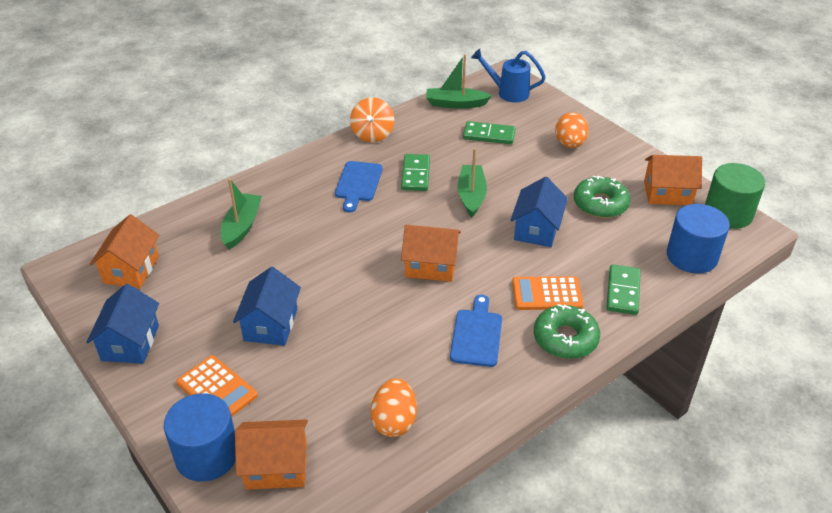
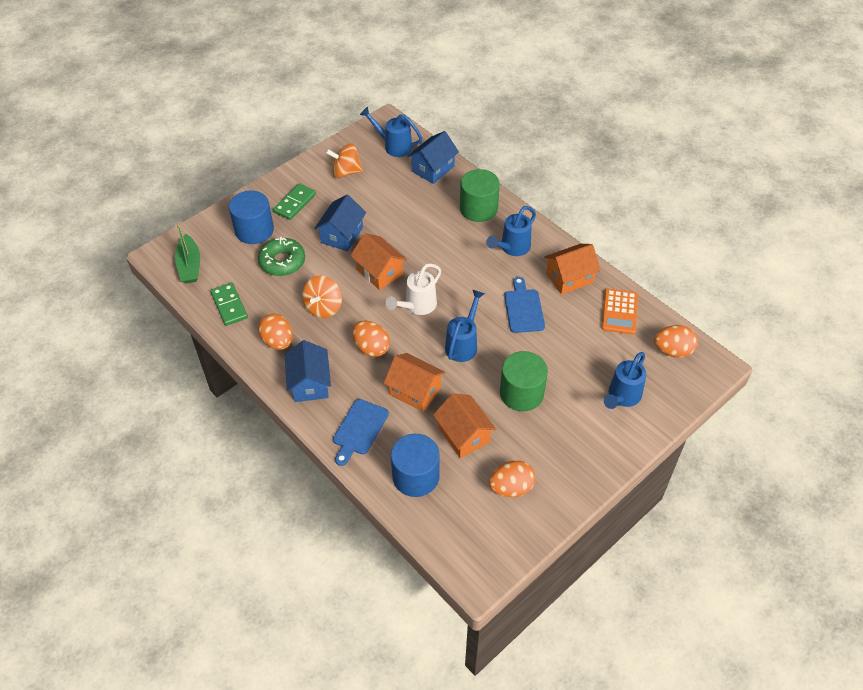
blue watering can: 1 -> 4
green boat: 3 -> 1
green cylinder: 1 -> 2
green domino: 3 -> 2
green donut: 2 -> 1
orange calculator: 2 -> 1
orange egg: 2 -> 4
orange spinning top: 1 -> 2
white watering can: 0 -> 1

